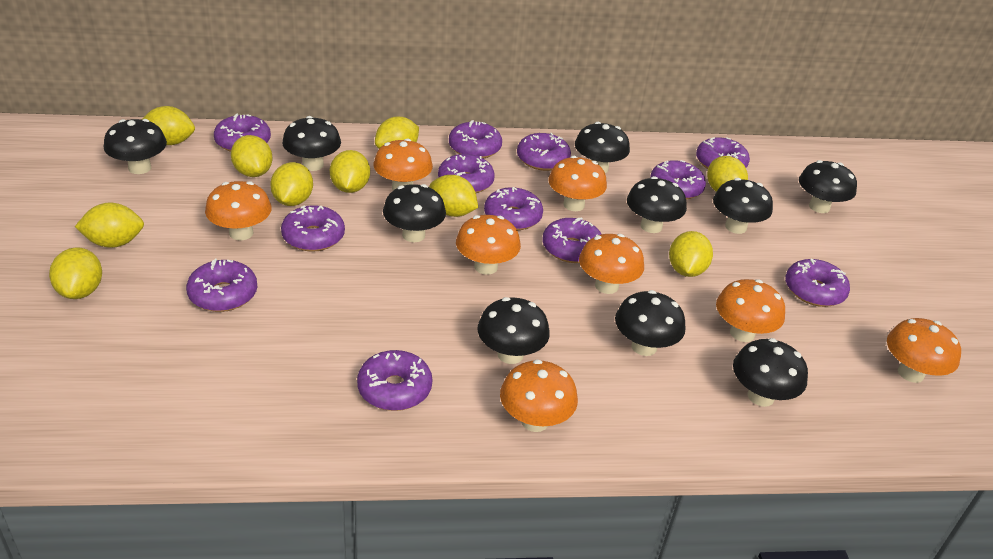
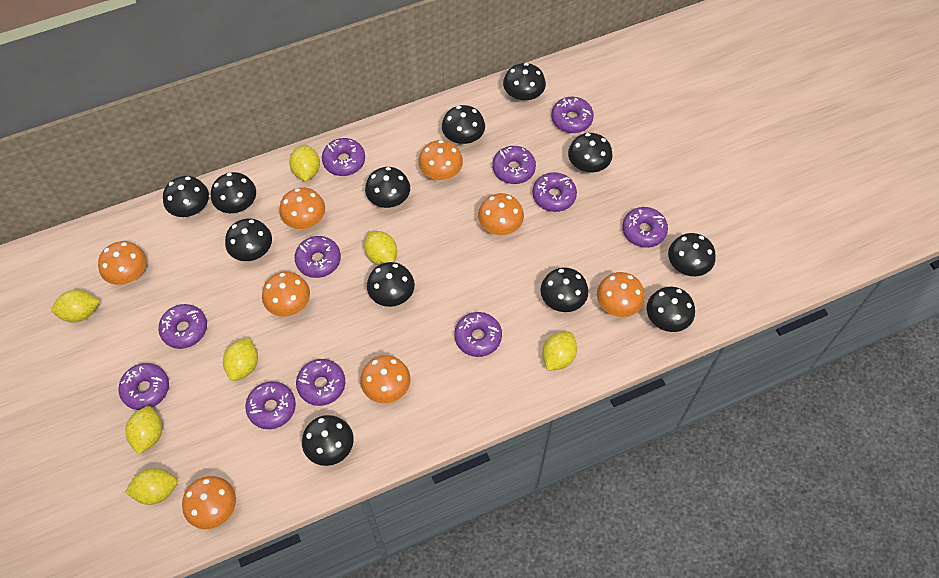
black mushroom: 10 -> 12
purple donut: 12 -> 11
yellow lemon: 10 -> 7

